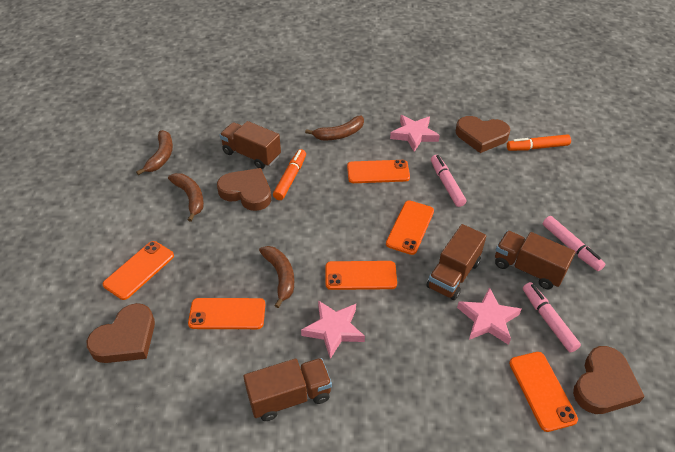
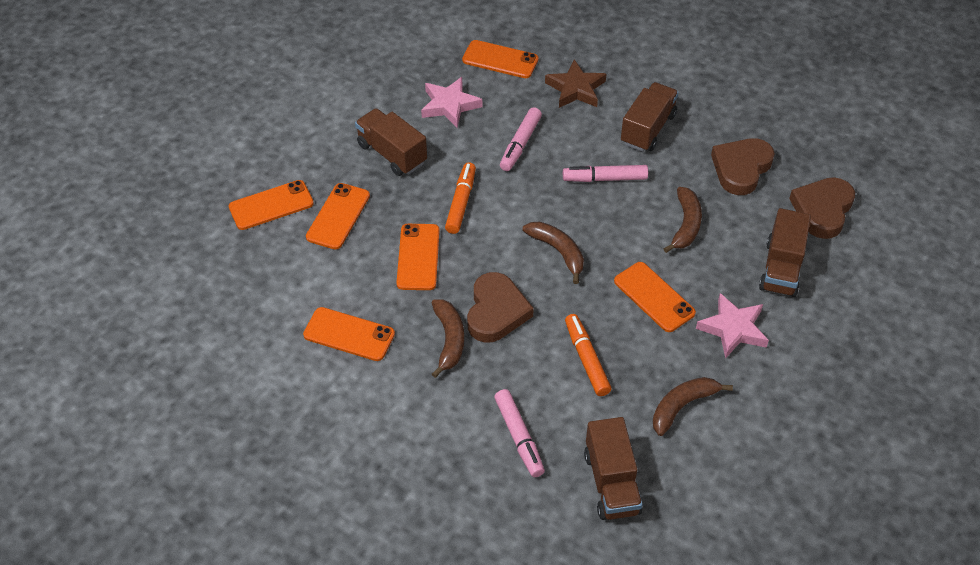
brown heart: 4 -> 3
brown star: 0 -> 1
pink star: 3 -> 2

